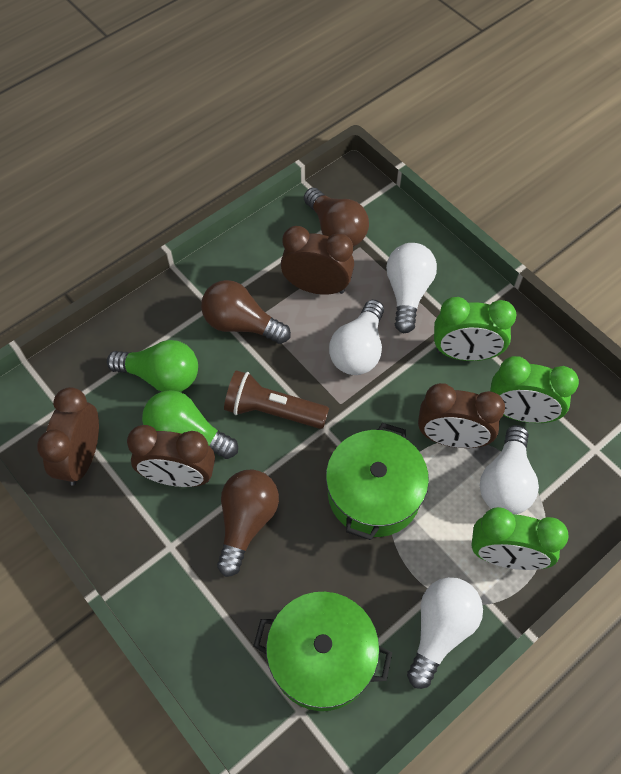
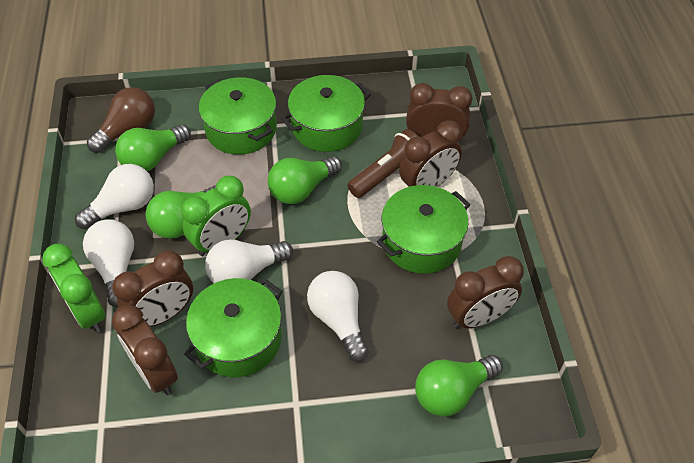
brown clock: 4 -> 5
brown light bulb: 3 -> 1
green clock: 3 -> 2
green light bulb: 2 -> 4
green pot: 2 -> 4

